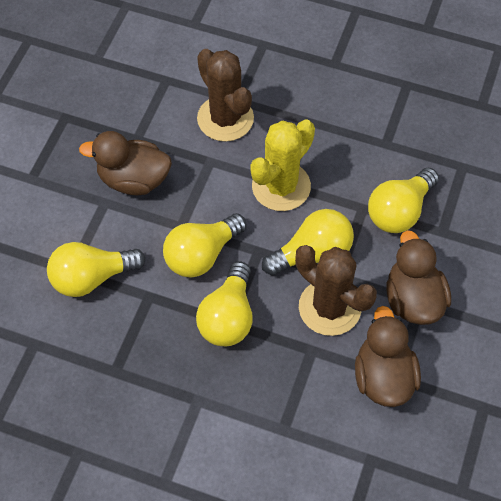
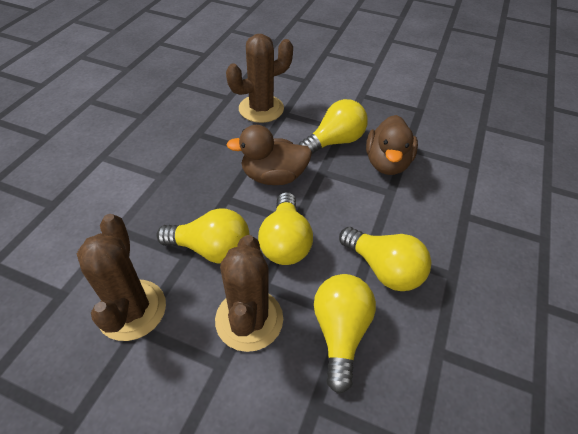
brown cactus: 2 -> 3
brown duck: 3 -> 2
yellow cactus: 1 -> 0

